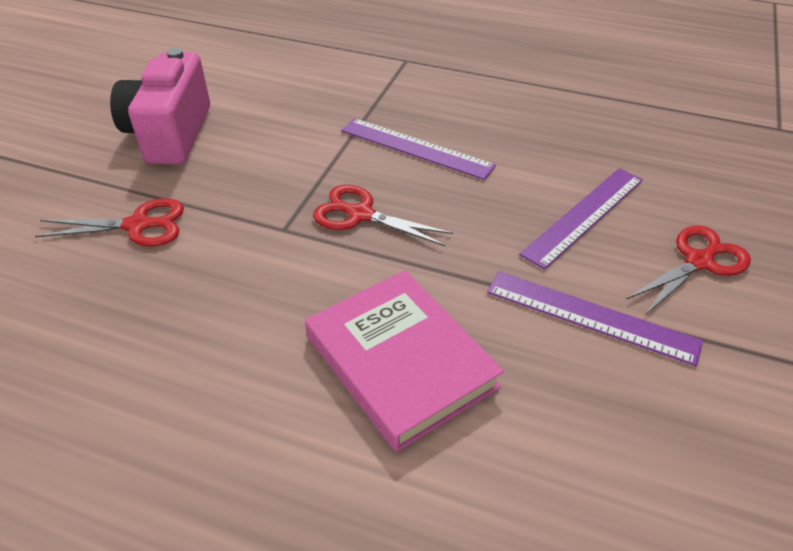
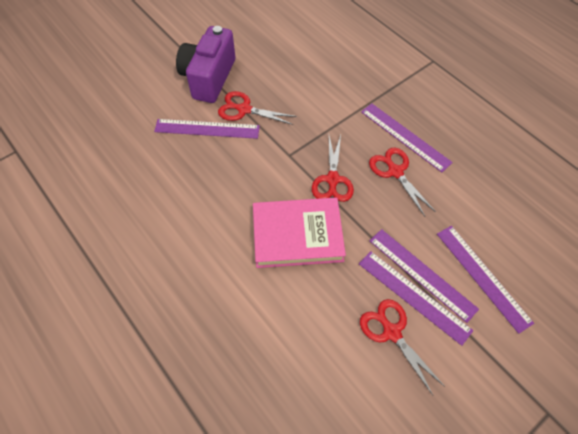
pink camera: 1 -> 0
purple camera: 0 -> 1
purple ruler: 3 -> 5
red scissors: 3 -> 4

